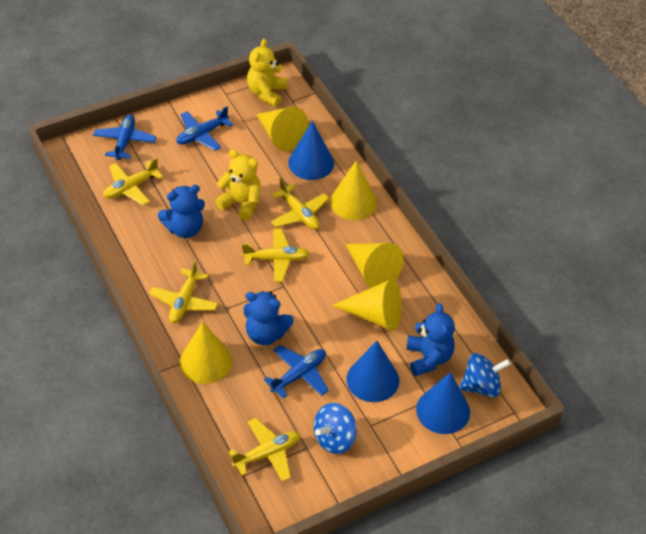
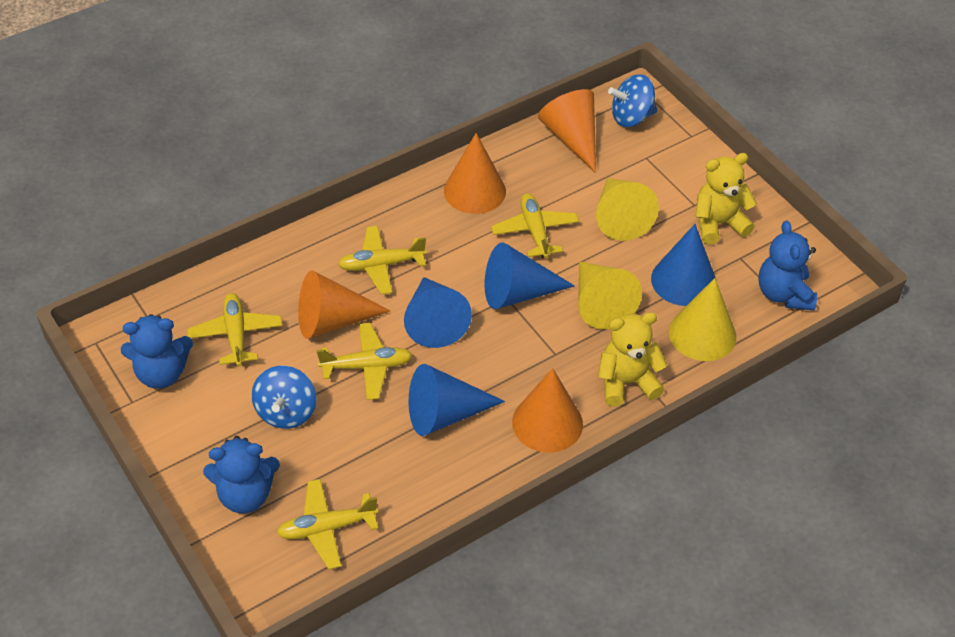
blue cone: 3 -> 4
blue plane: 3 -> 0
orange cone: 0 -> 4
yellow cone: 5 -> 3

